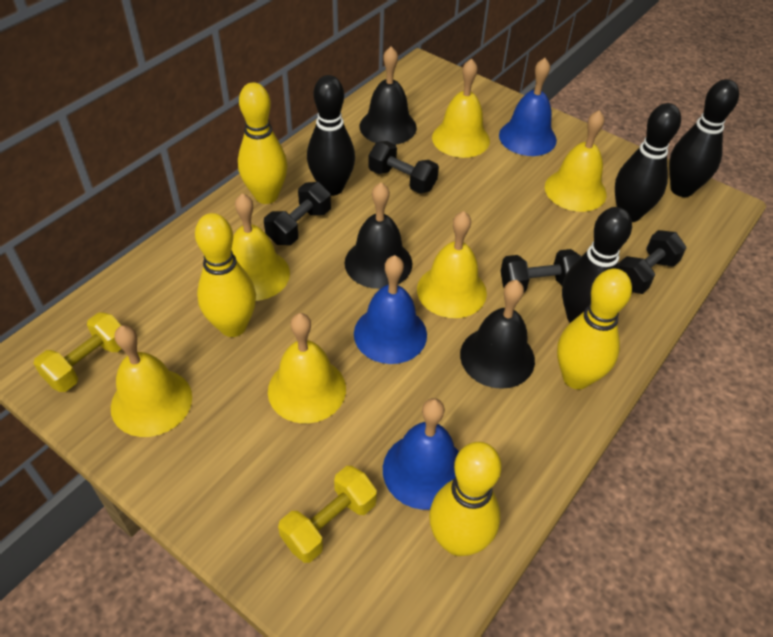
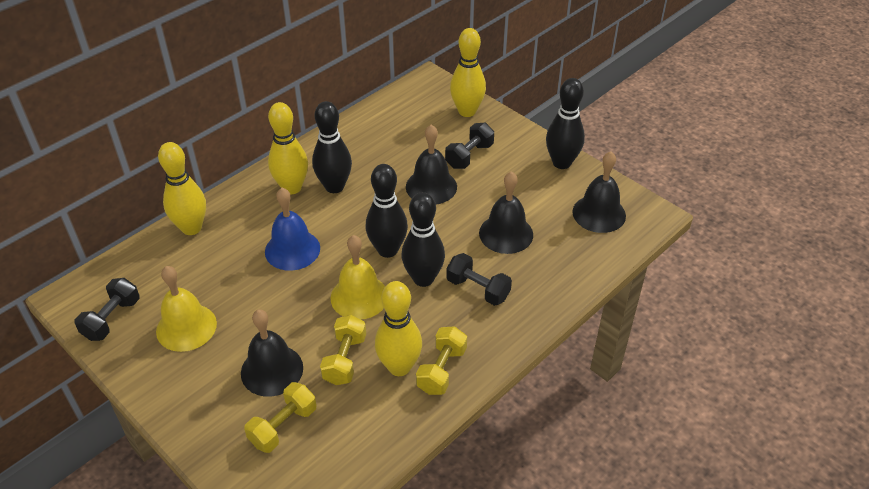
black bell: 3 -> 4
black dumbbell: 4 -> 3
blue bell: 3 -> 1
yellow bell: 6 -> 2
yellow dumbbell: 2 -> 3

